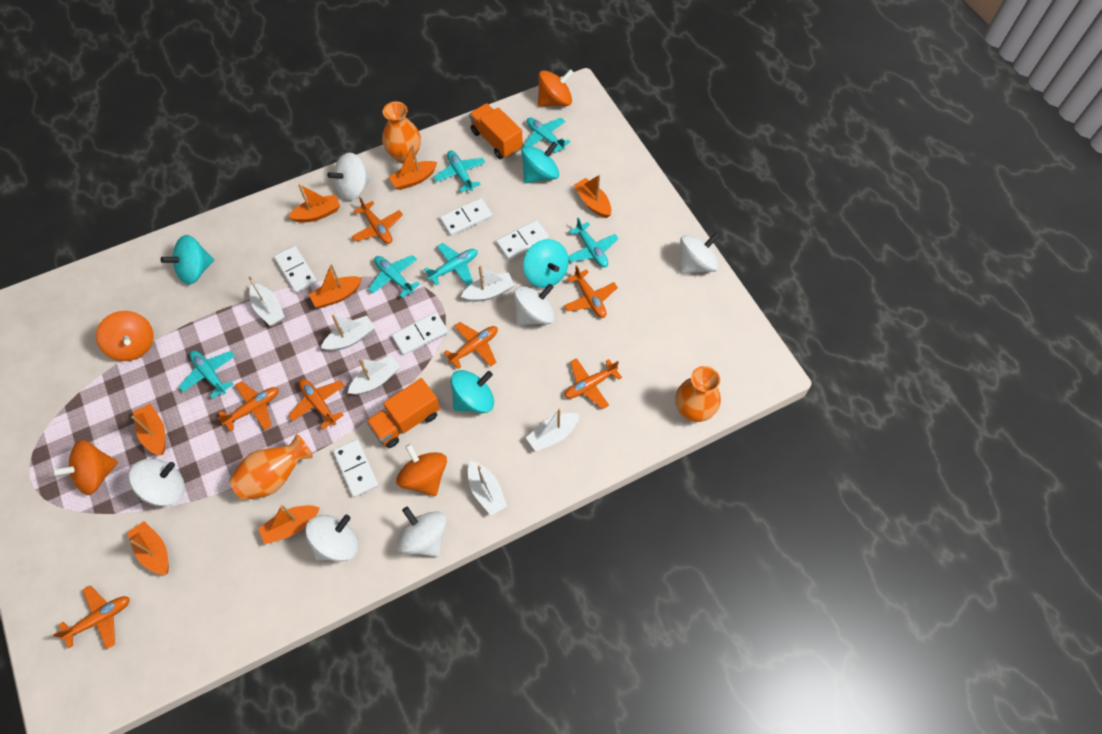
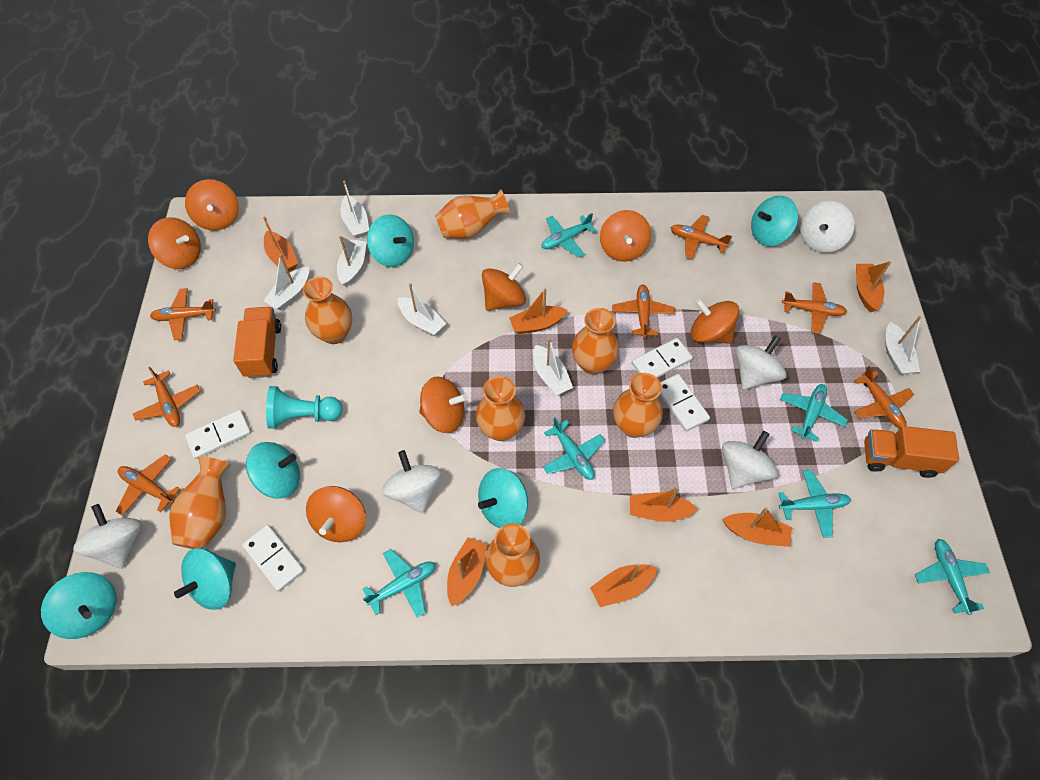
orange spinning top: 4 -> 7
orange vase: 3 -> 7
turquoise pawn: 0 -> 1
turquoise spinning top: 4 -> 6
white domino: 5 -> 4
white spinning top: 6 -> 5

